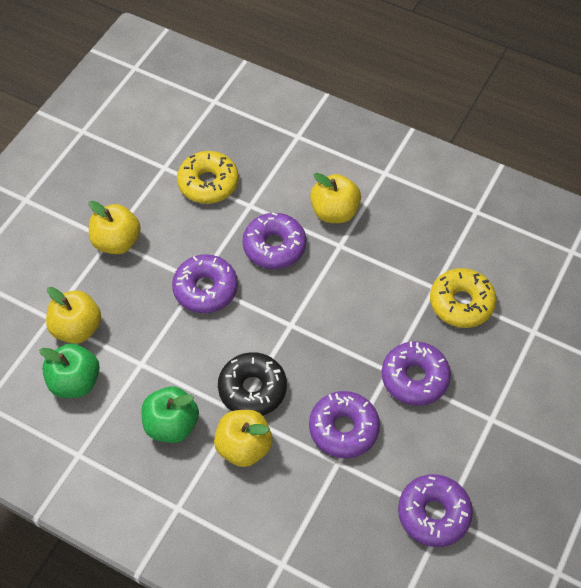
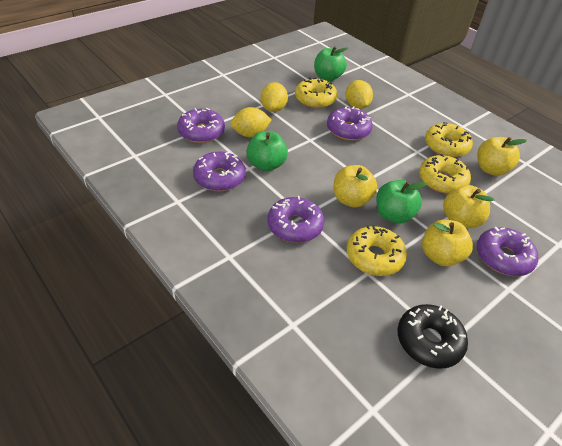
green apple: 2 -> 3
yellow donut: 2 -> 4
yellow lemon: 0 -> 3

